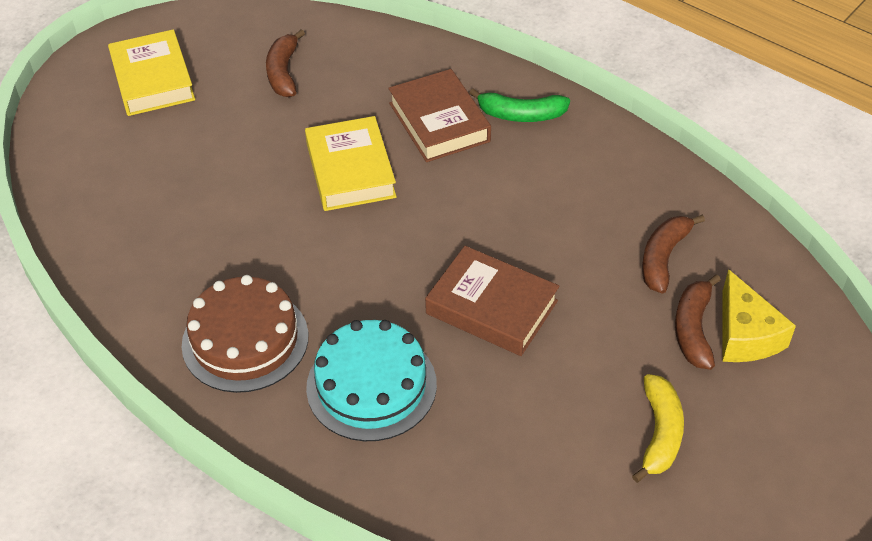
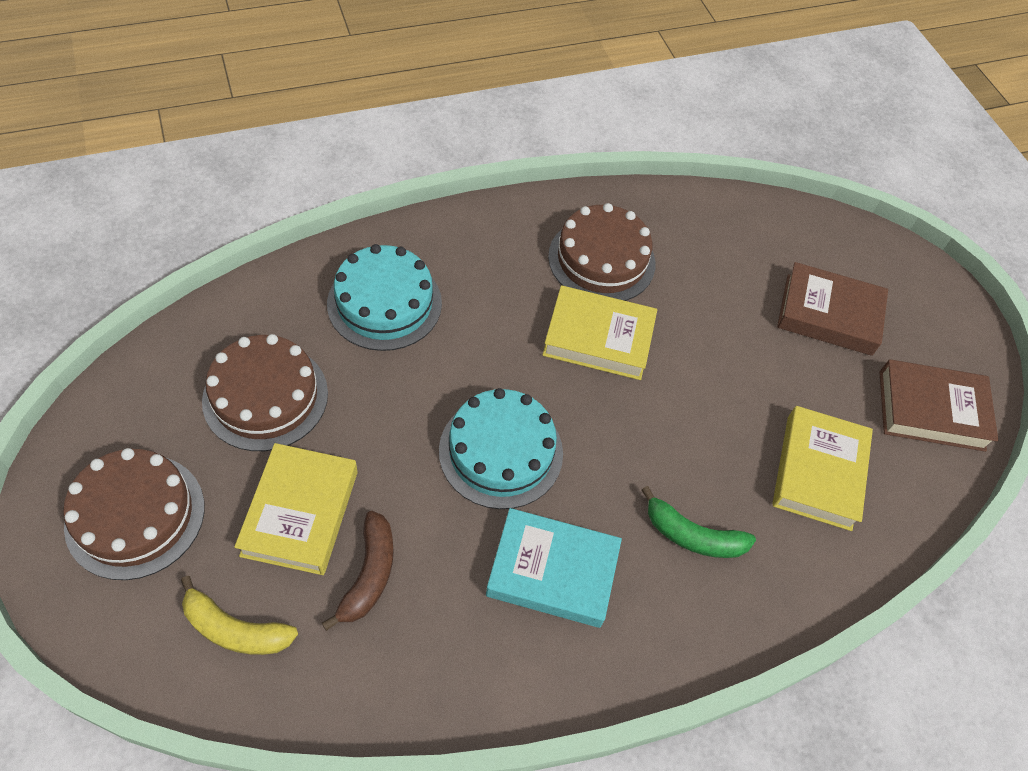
brown banana: 3 -> 1
brown cake: 1 -> 3
turquoise book: 0 -> 1
turquoise cake: 1 -> 2
yellow book: 2 -> 3
yellow cheese: 1 -> 0

